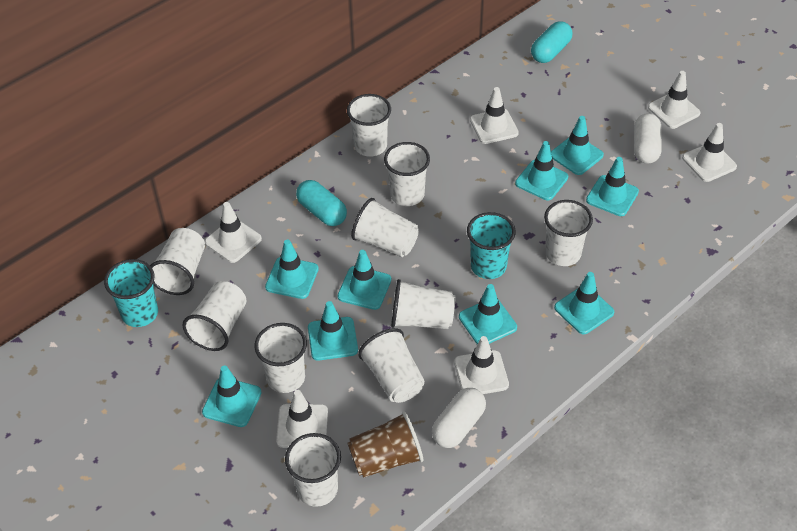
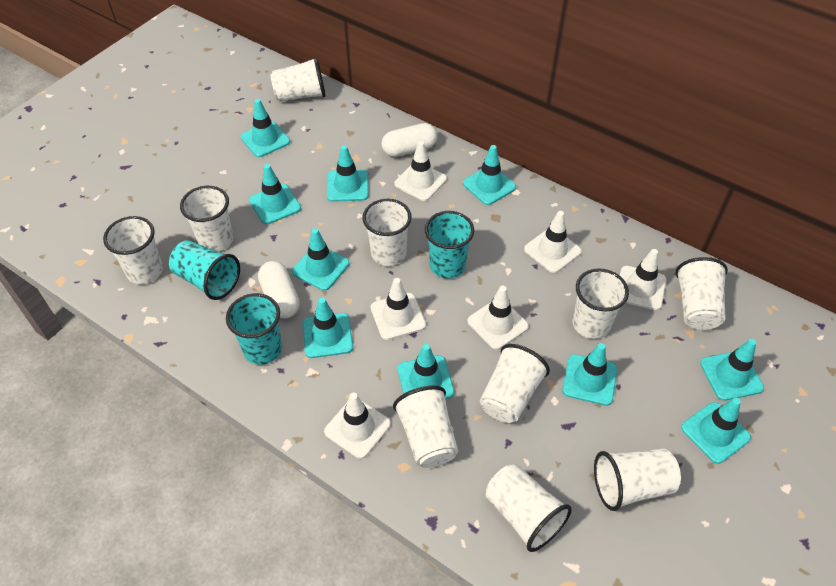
brown cup: 1 -> 0
turquoise capsule: 2 -> 0
turquoise cup: 2 -> 3
turquoise traffic cone: 9 -> 10

